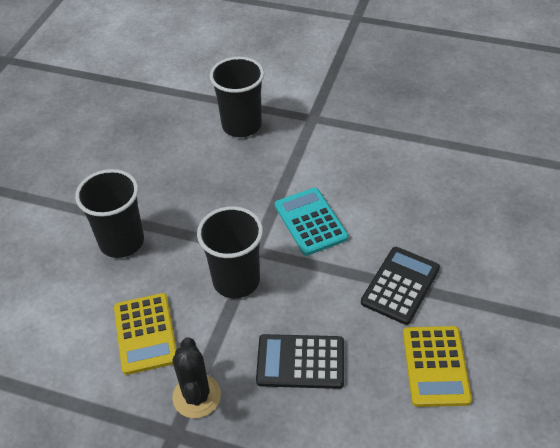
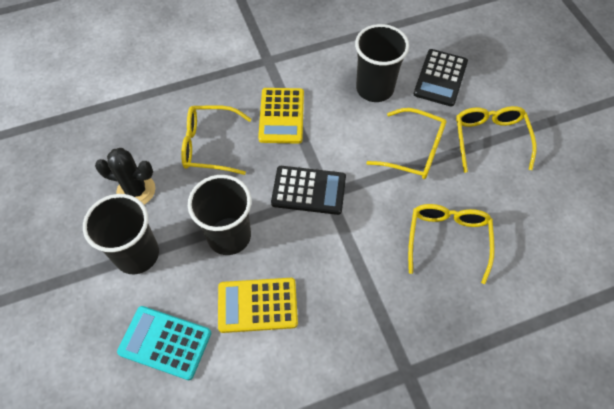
yellow glasses: 0 -> 4

